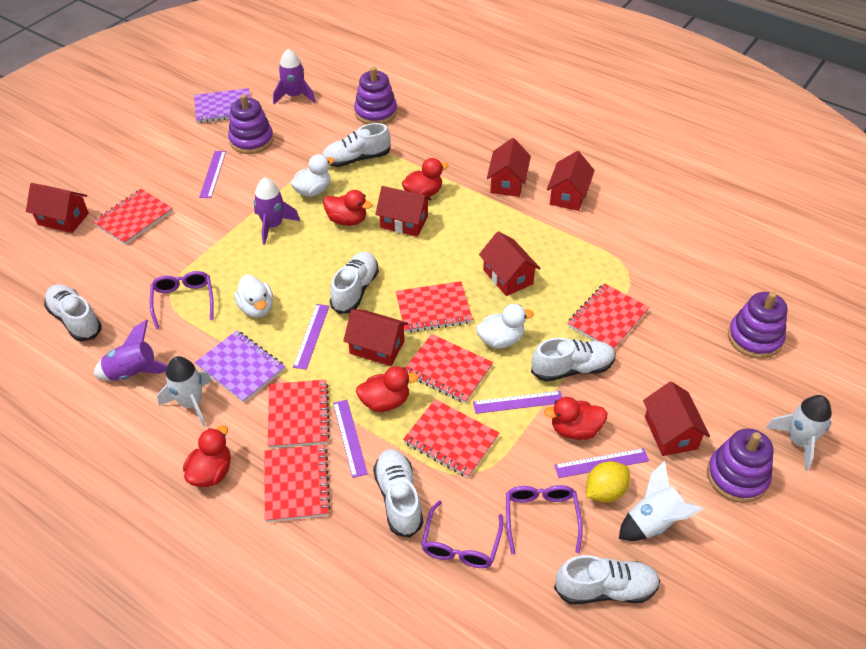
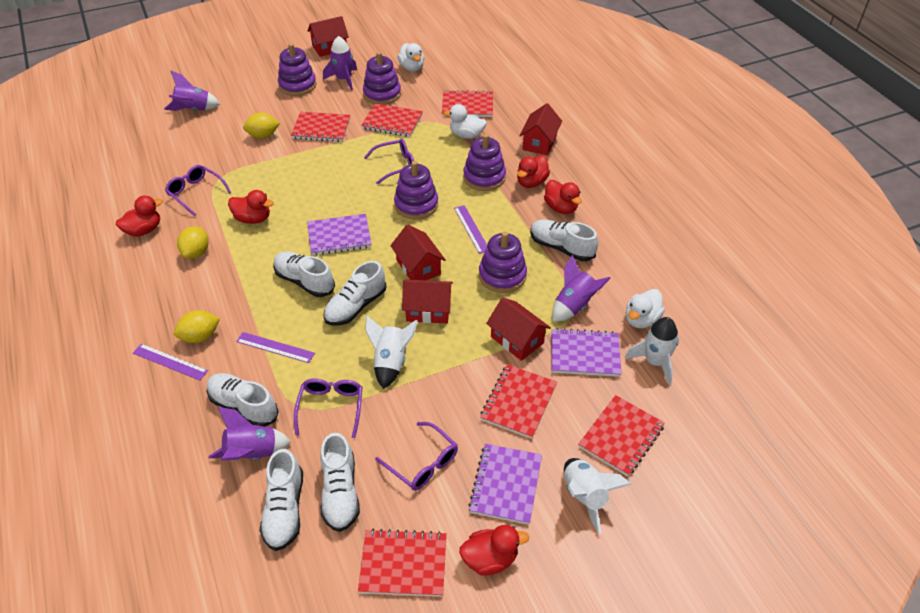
purple glasses: 3 -> 4
purple notebook: 2 -> 3
purple rocket: 3 -> 4
purple ruler: 5 -> 3
purple stacking toy: 4 -> 5
red house: 7 -> 5
red notebook: 7 -> 6
yellow lemon: 1 -> 3

